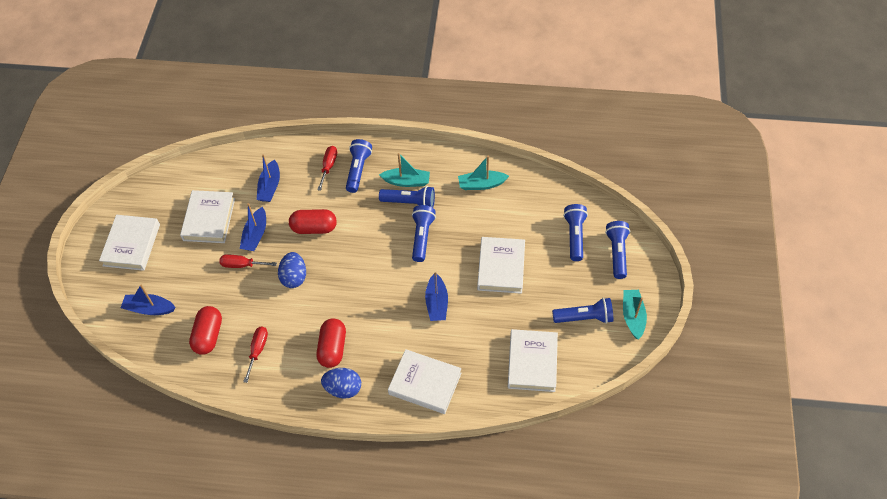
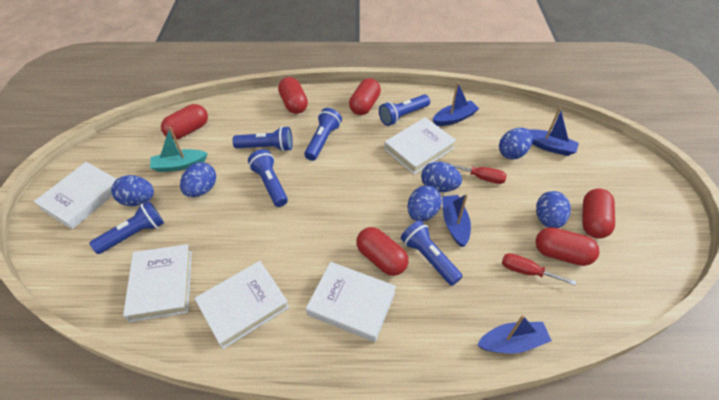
blue egg: 2 -> 6
red capsule: 3 -> 6
red screwdriver: 3 -> 2
turquoise boat: 3 -> 1

